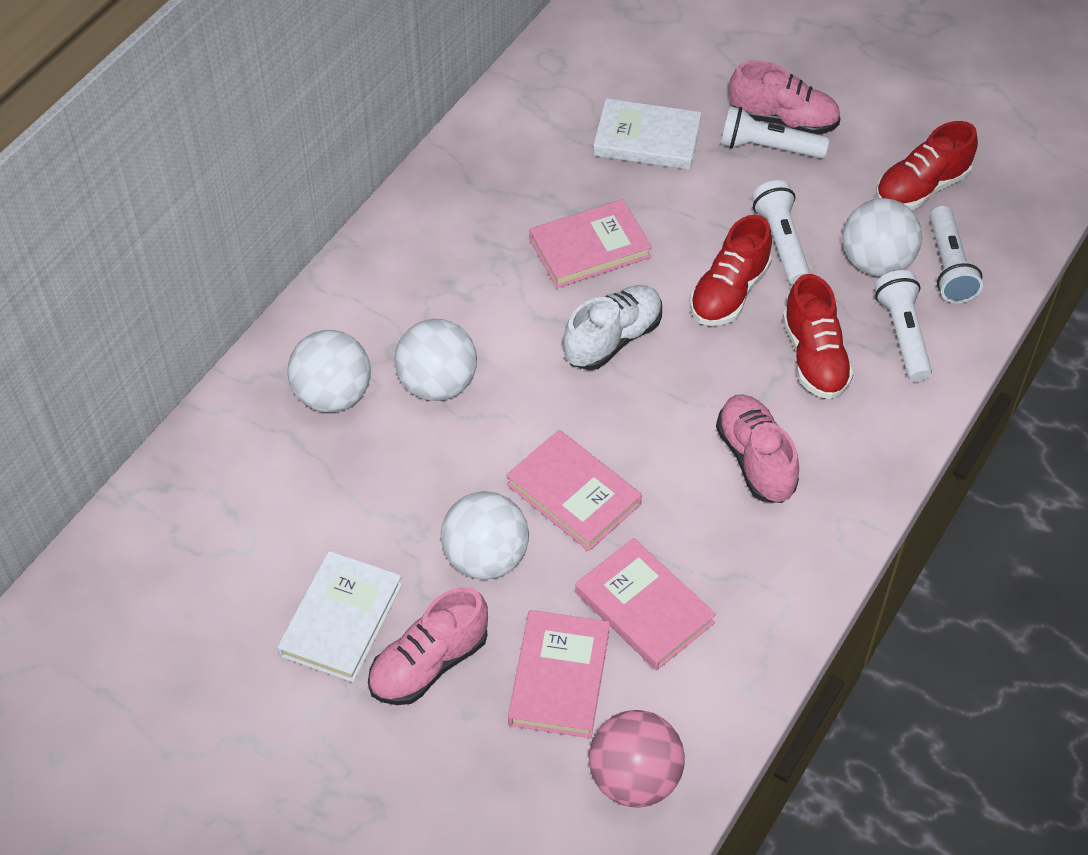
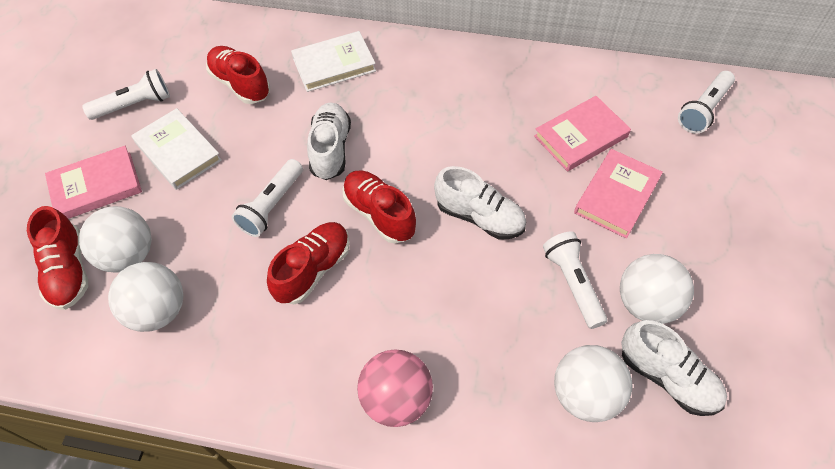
pink book: 4 -> 3
pink shoe: 3 -> 0
red shoe: 3 -> 4
white shoe: 1 -> 3

